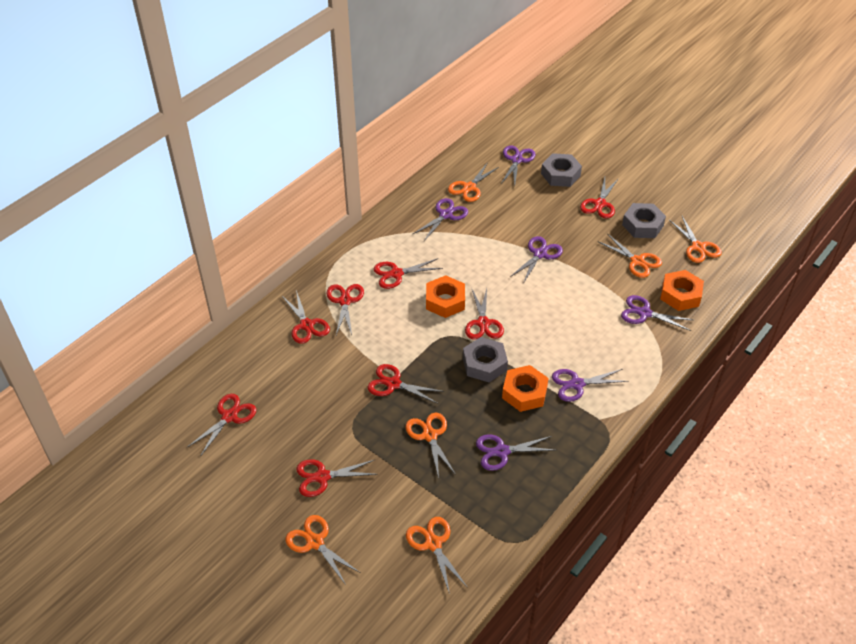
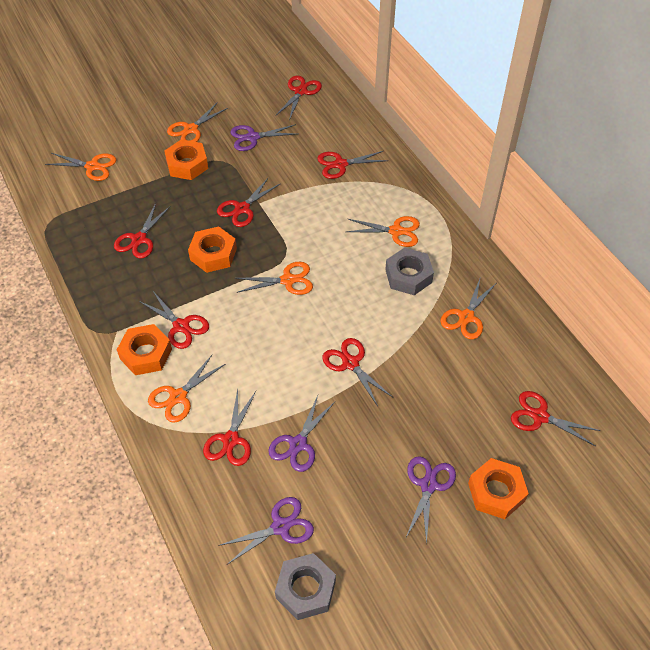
grey nut: 3 -> 2
orange nut: 3 -> 4
purple scissors: 6 -> 4

